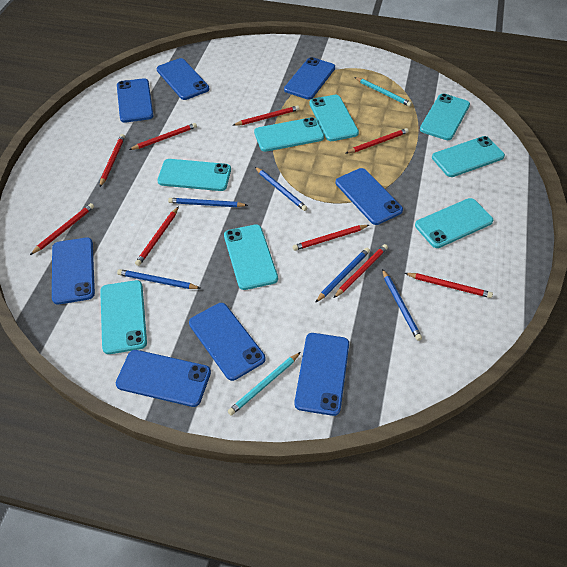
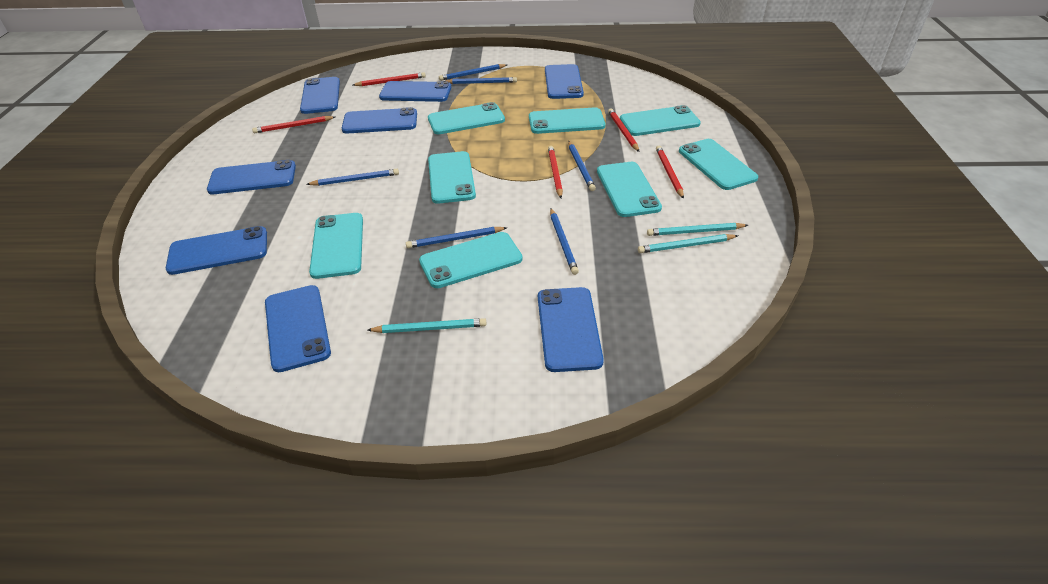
blue pencil: 5 -> 6
red pencil: 9 -> 5
turquoise pencil: 2 -> 3

